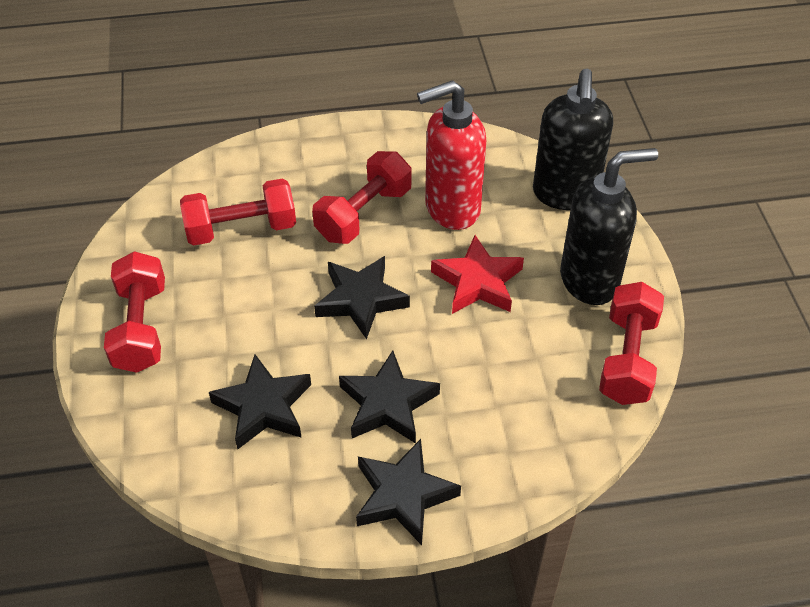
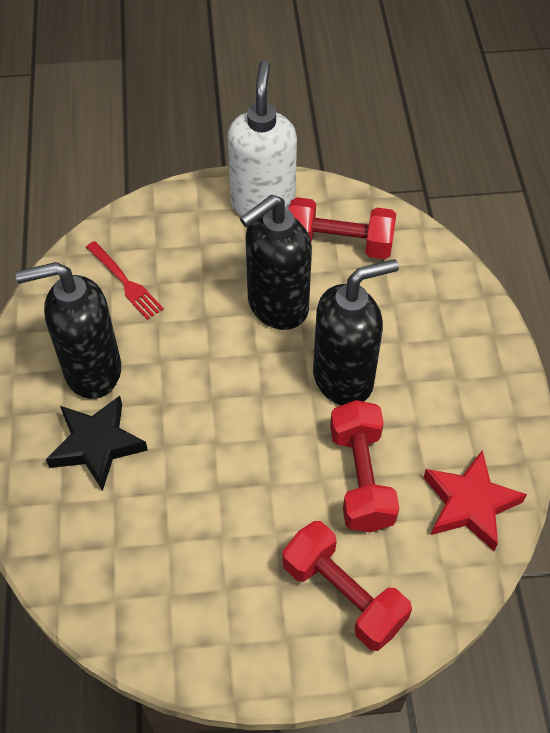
black soap dispenser: 2 -> 3
black star: 4 -> 1
red dumbbell: 4 -> 3
red fork: 0 -> 1
red soap dispenser: 1 -> 0
white soap dispenser: 0 -> 1

